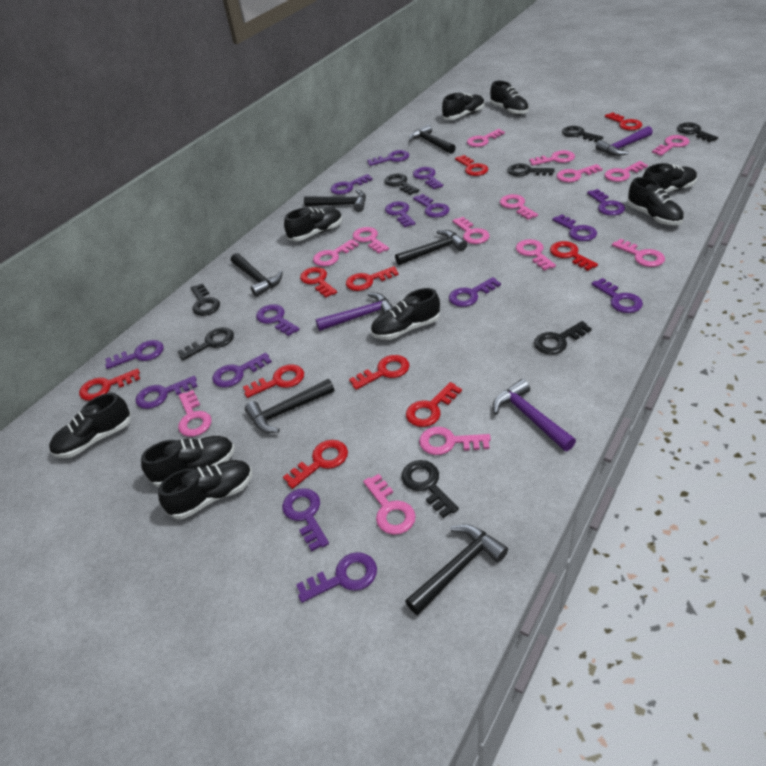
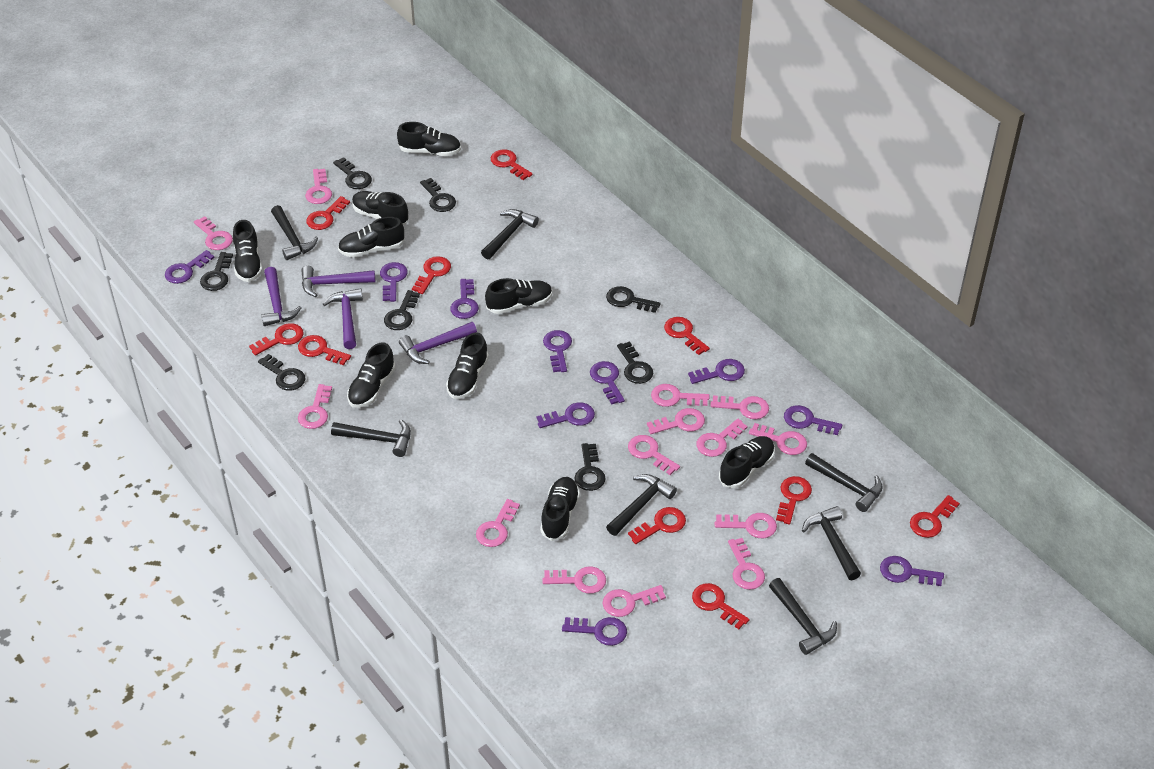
black hammer: 6 -> 7
purple hammer: 3 -> 4
purple key: 15 -> 10

